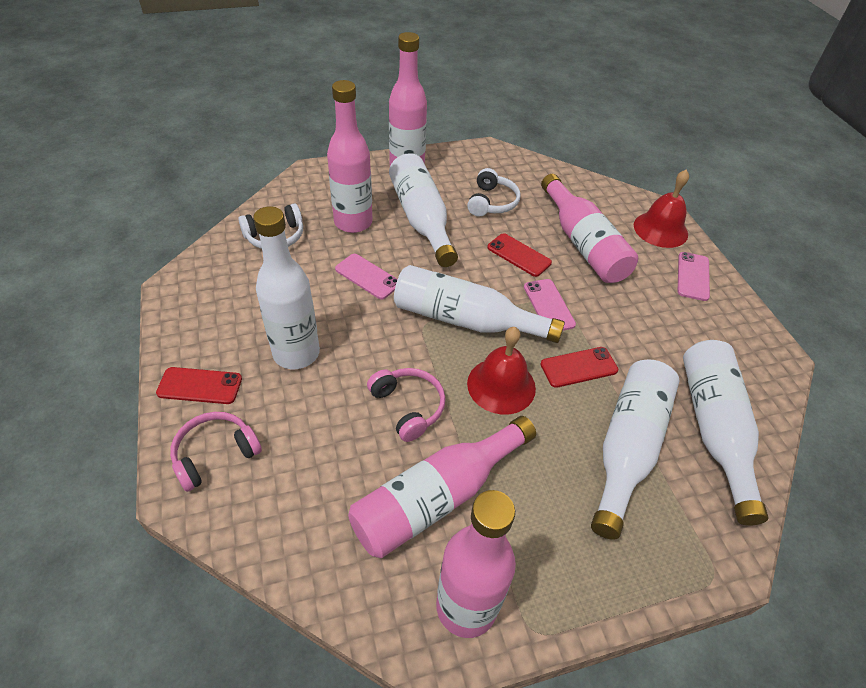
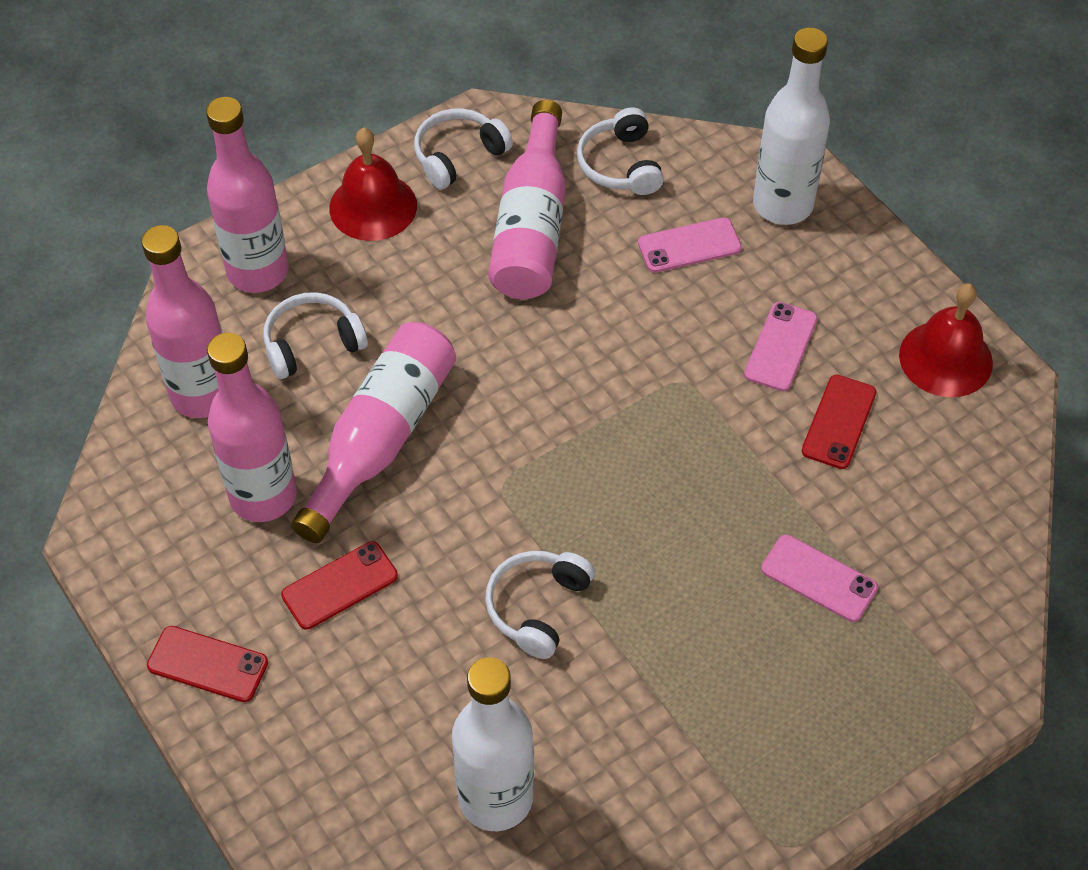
pink headphones: 2 -> 0
white bottle: 5 -> 2
white headphones: 2 -> 4

